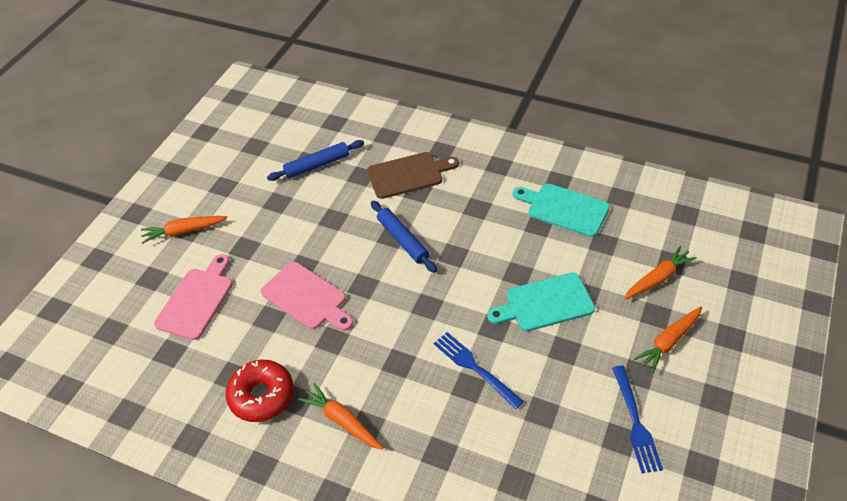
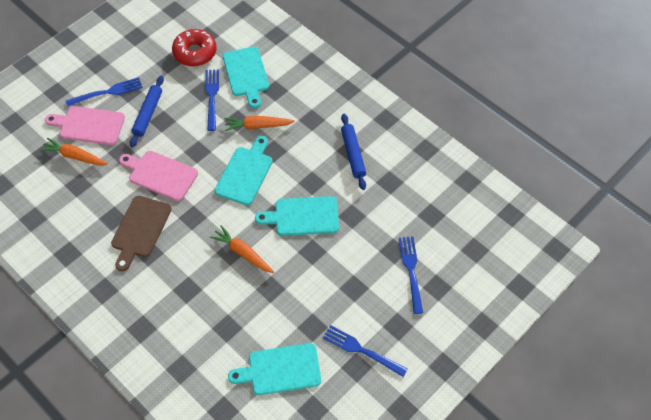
blue fork: 2 -> 4
orange carrot: 4 -> 3
turquoise cutting board: 2 -> 4

